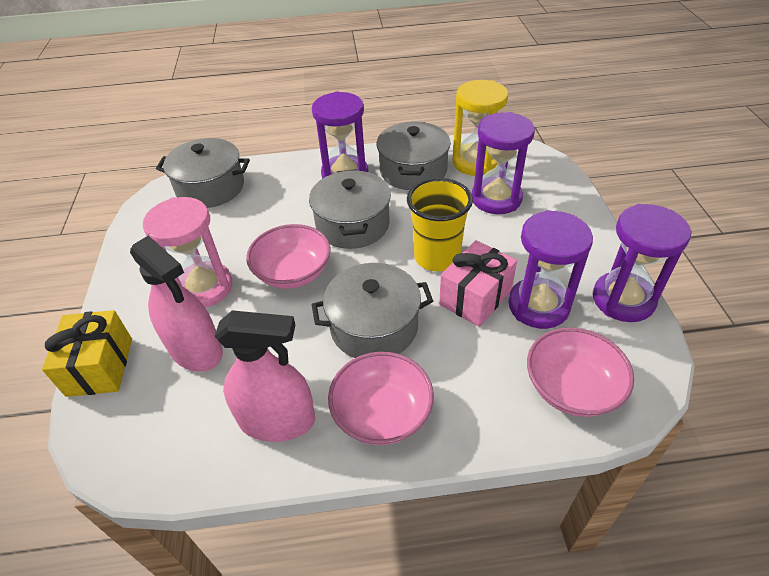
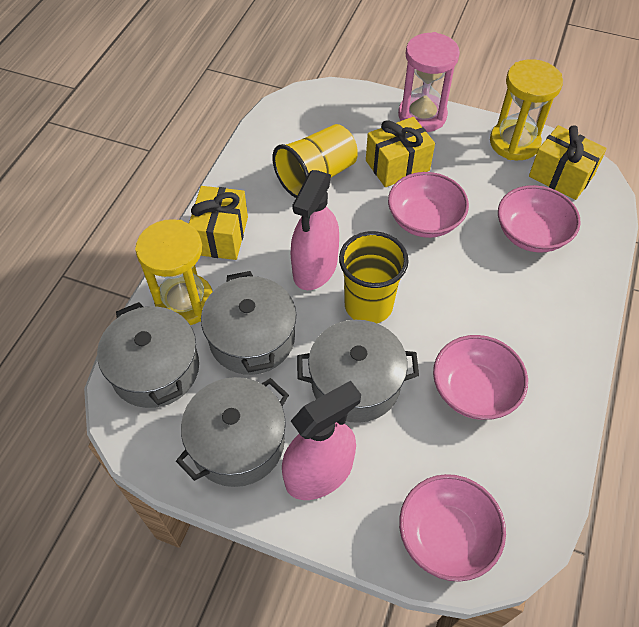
pink bowl: 3 -> 4
pink gift: 1 -> 0
purple hourglass: 4 -> 0
yellow cup: 1 -> 2
yellow gift: 1 -> 3
yellow hourglass: 1 -> 2

